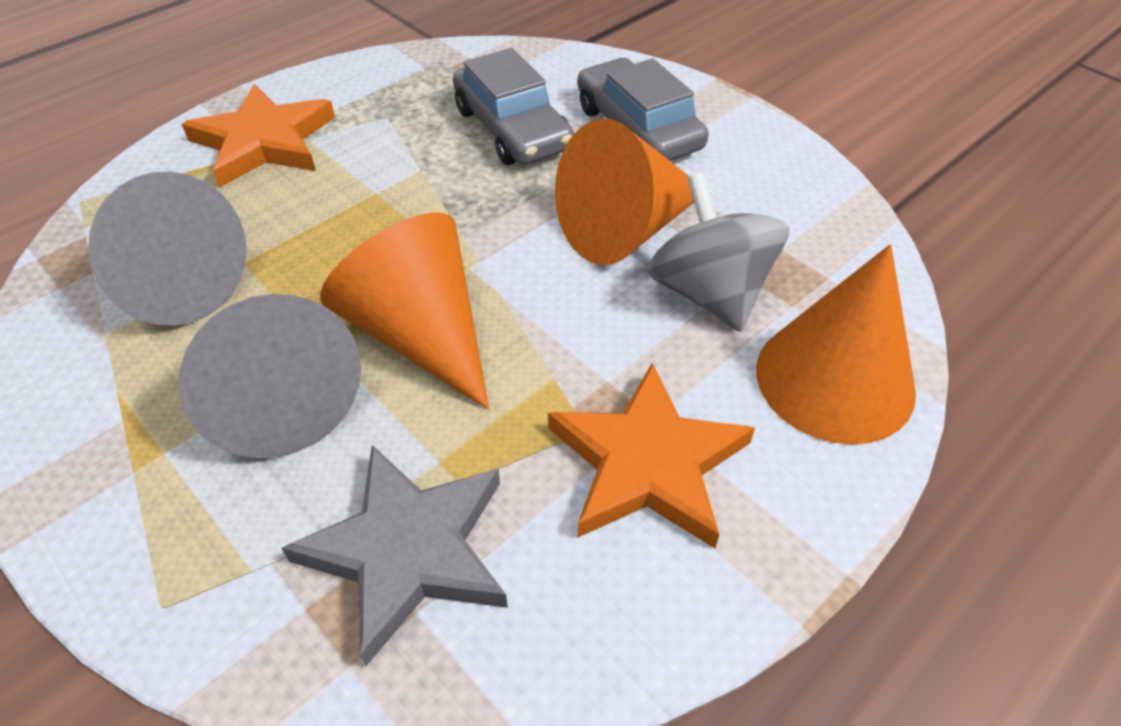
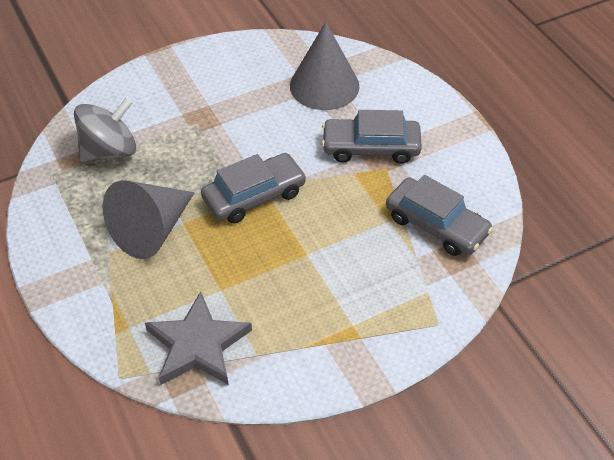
grey car: 2 -> 3
orange cone: 3 -> 0
orange star: 2 -> 0

